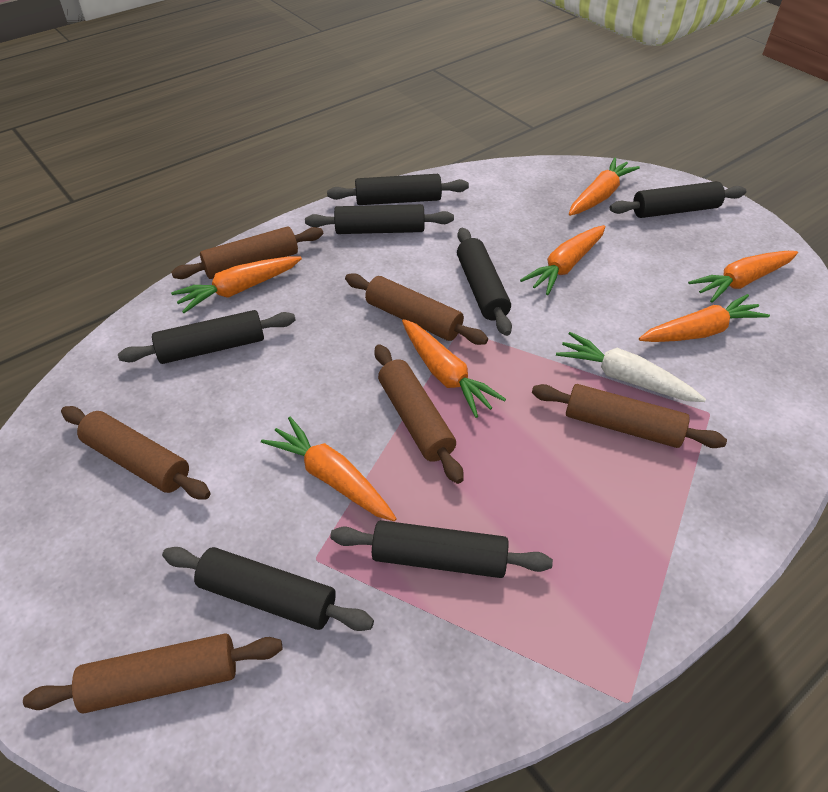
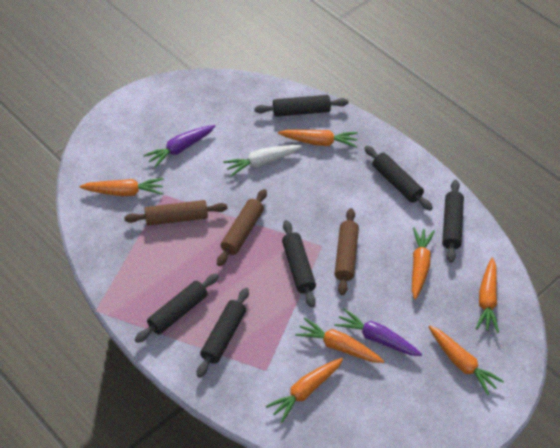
black rolling pin: 7 -> 6
brown rolling pin: 6 -> 3
purple carrot: 0 -> 2

